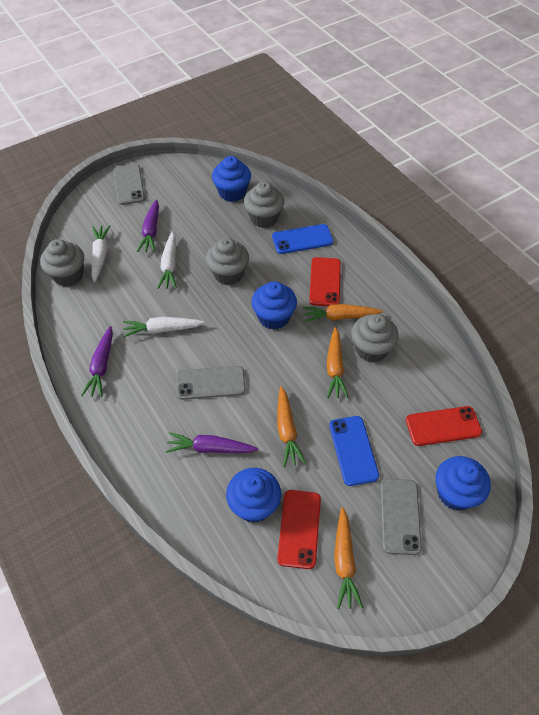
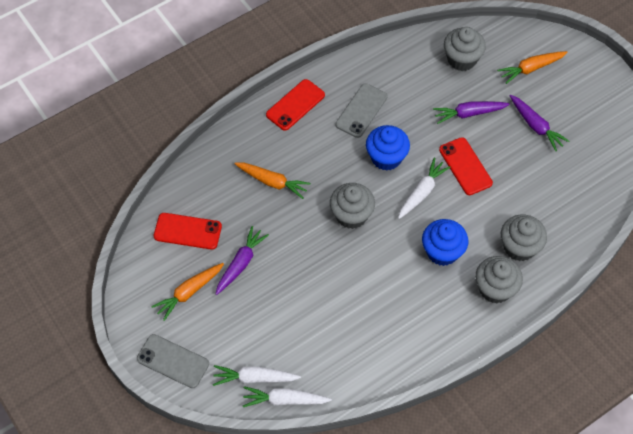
blue cupcake: 4 -> 2
blue phone: 2 -> 0
grey phone: 3 -> 2
orange carrot: 4 -> 3

